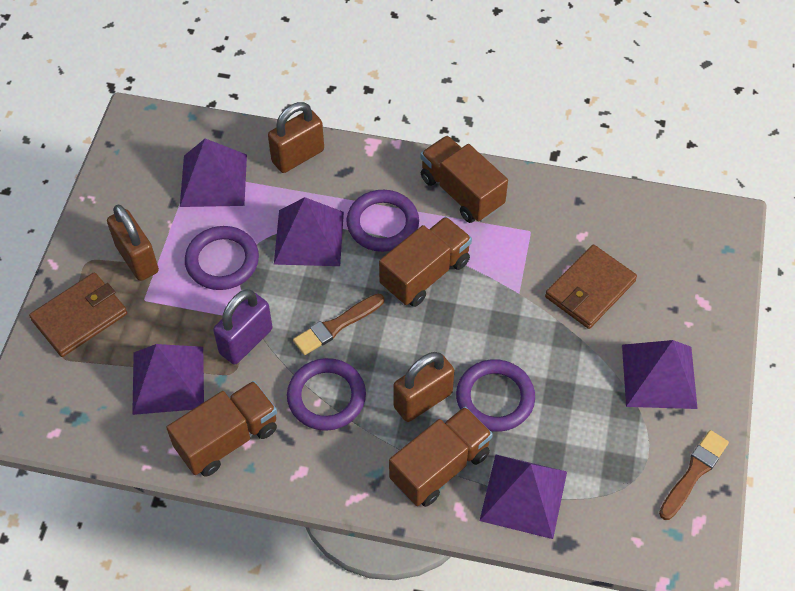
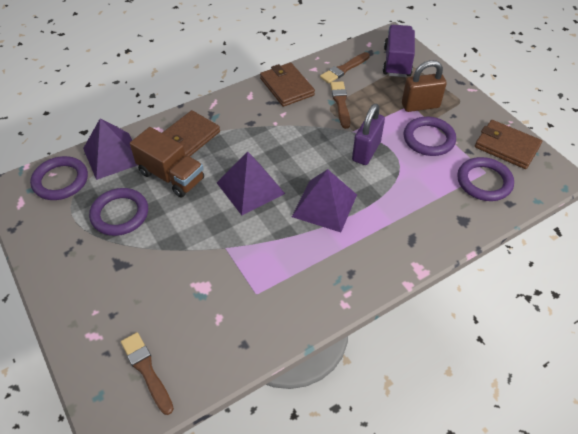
brown brush: 2 -> 3
brown padlock: 3 -> 1
brown truck: 4 -> 1
brown wallet: 2 -> 3
purple pyramid: 5 -> 3
purple truck: 0 -> 1

